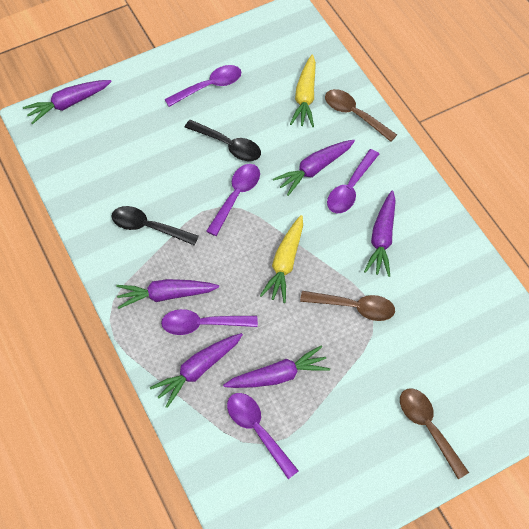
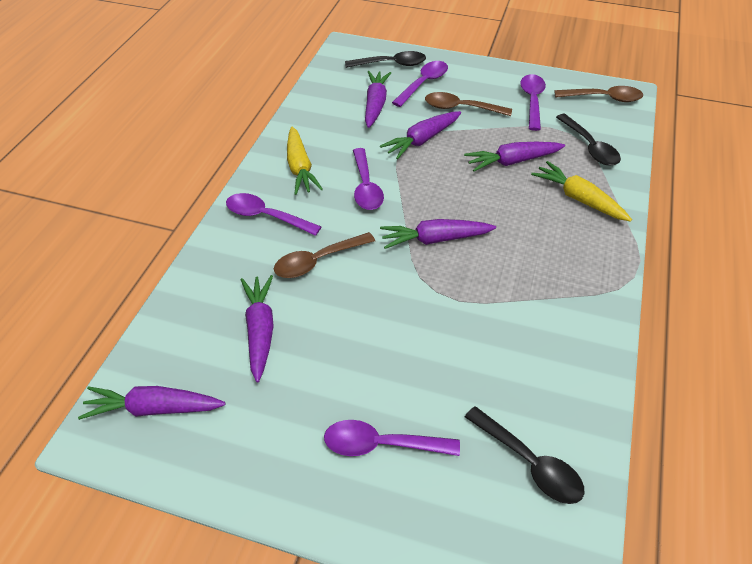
black spoon: 2 -> 3

